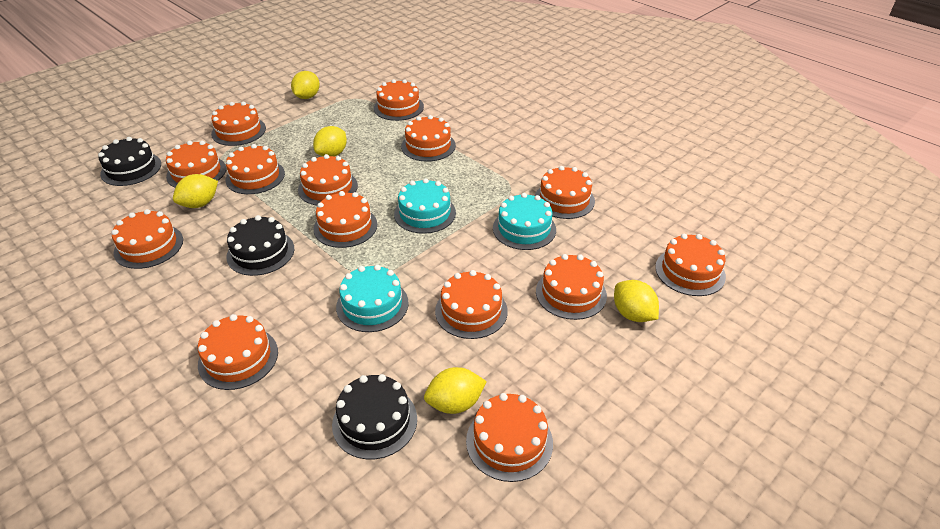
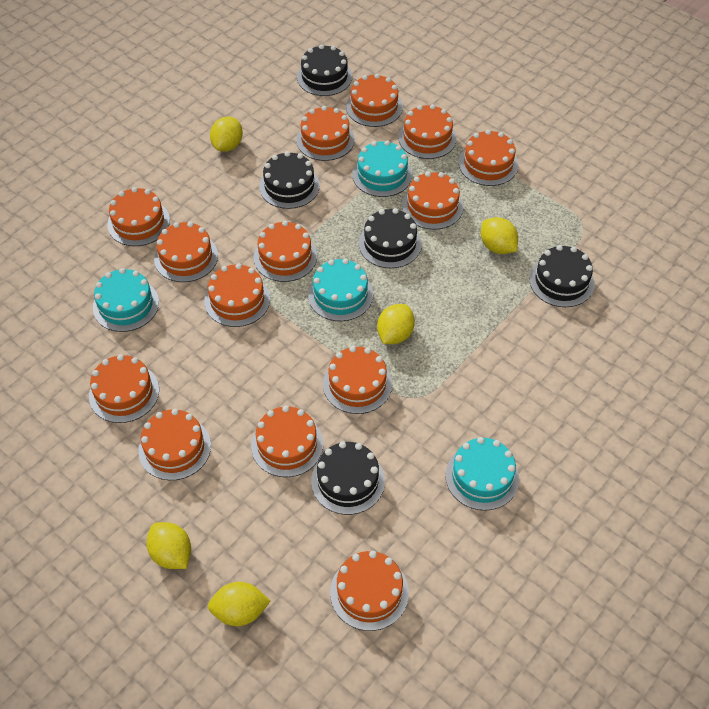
black cake: 3 -> 5
turquoise cake: 3 -> 4

